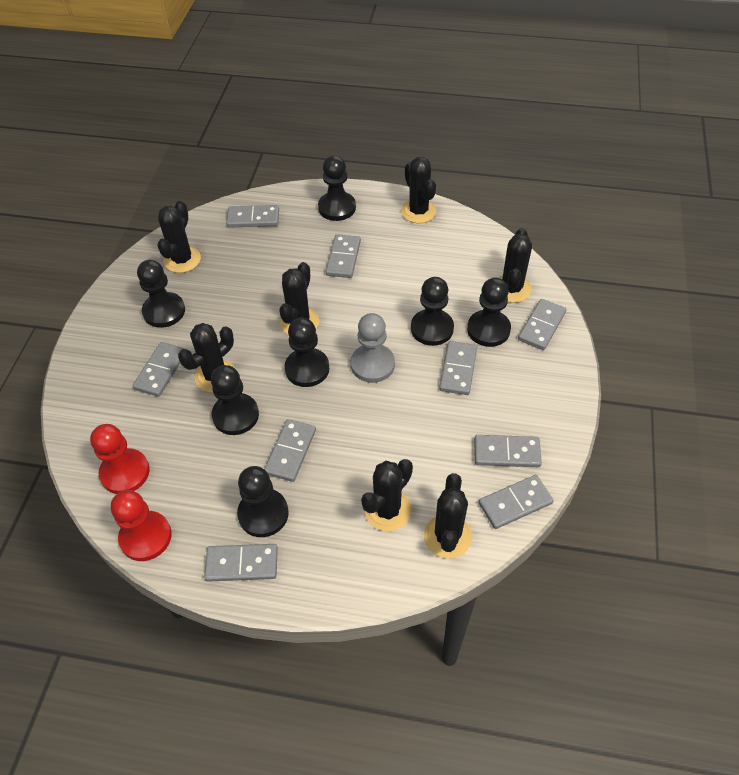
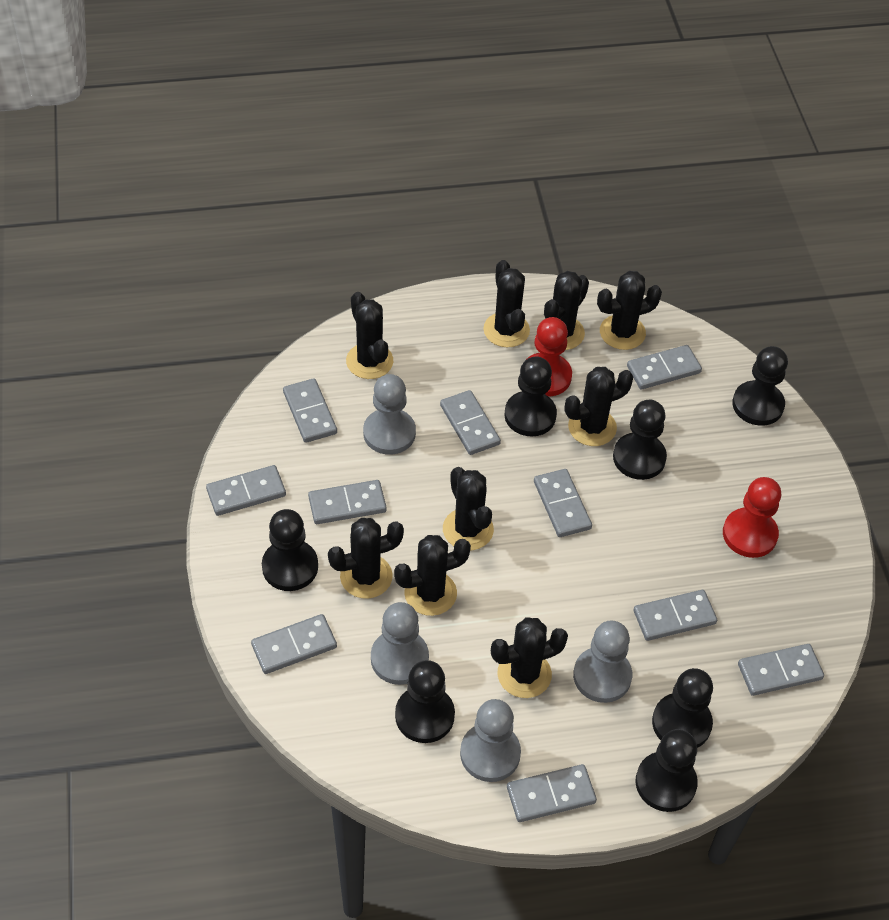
black cactus: 7 -> 9
grey domino: 9 -> 10
grey pawn: 1 -> 4

